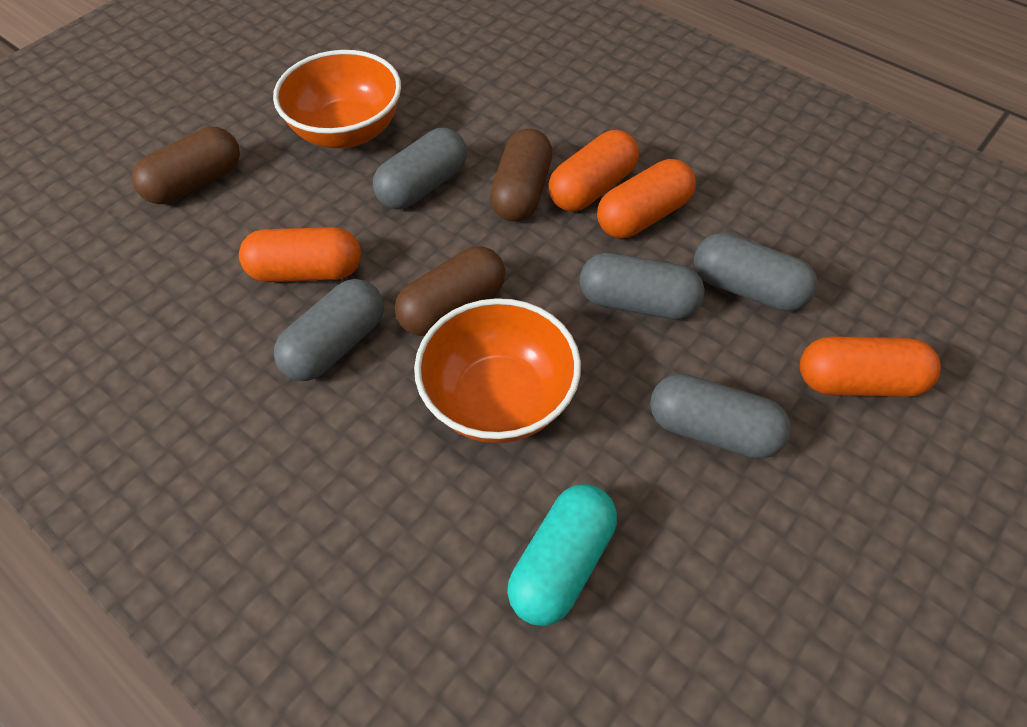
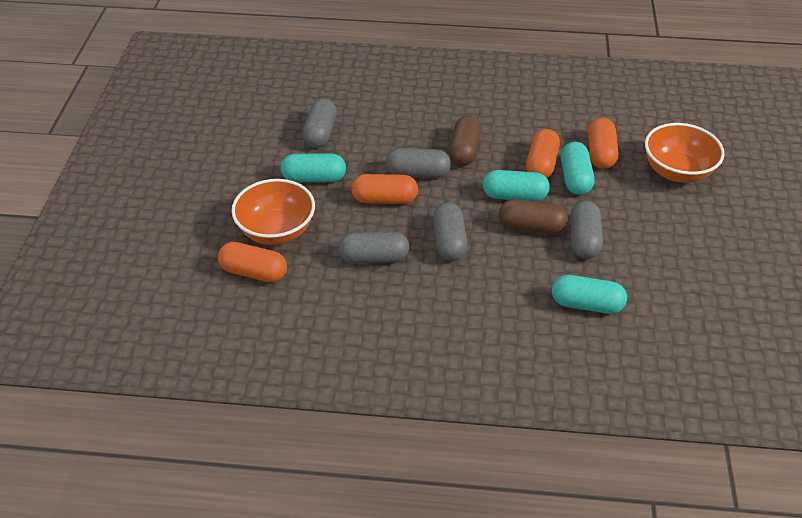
brown capsule: 3 -> 2
turquoise capsule: 1 -> 4

